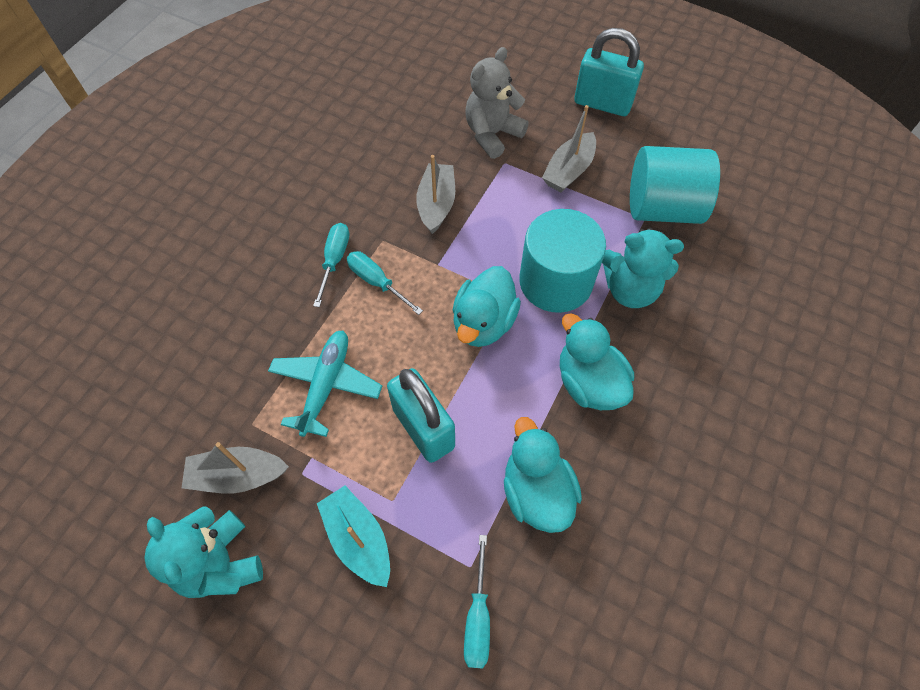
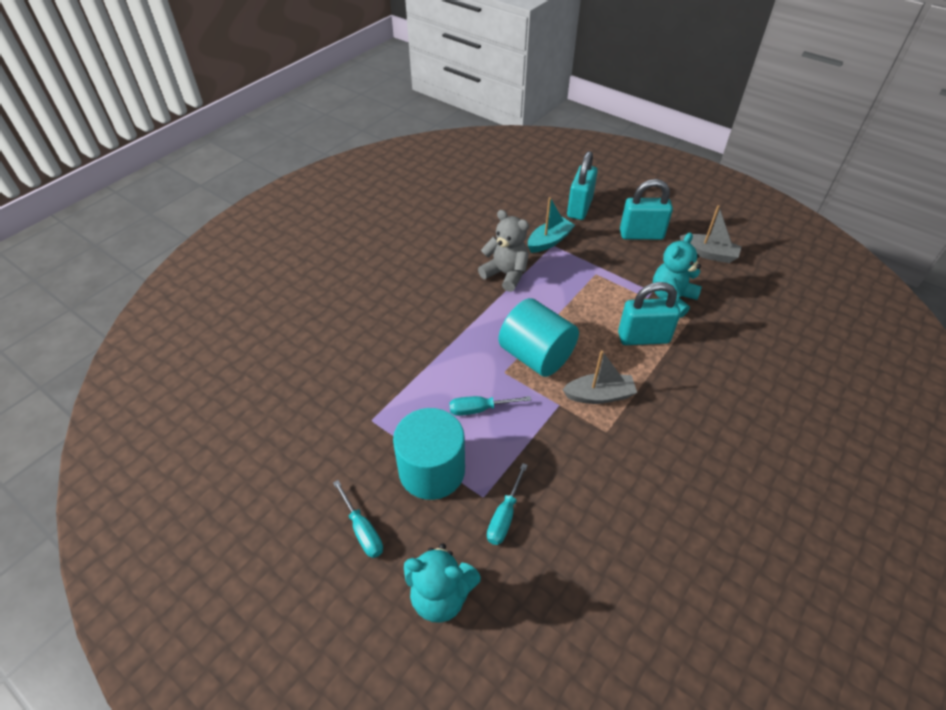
grey boat: 3 -> 2
turquoise duck: 3 -> 0
turquoise padlock: 2 -> 3
turquoise plane: 1 -> 0

